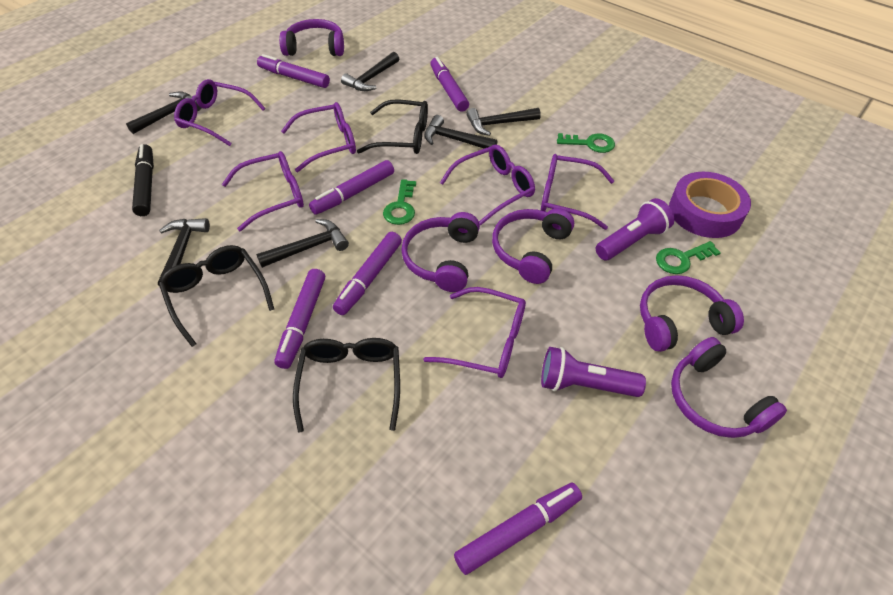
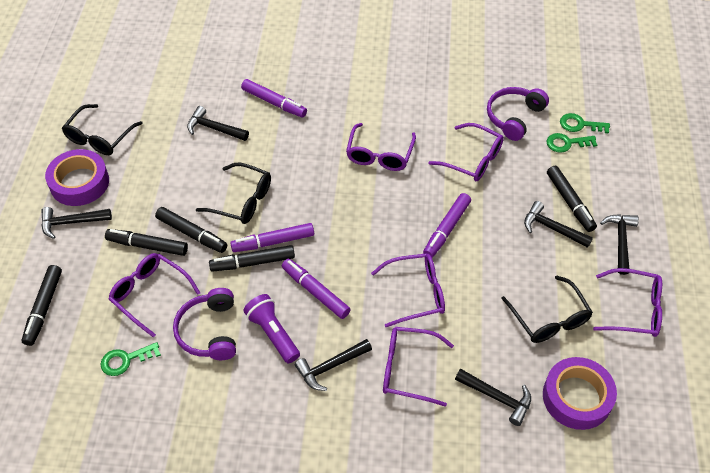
black marker: 1 -> 5
purple flashlight: 2 -> 1
purple headphones: 5 -> 2
purple marker: 6 -> 4
purple tape: 1 -> 2

